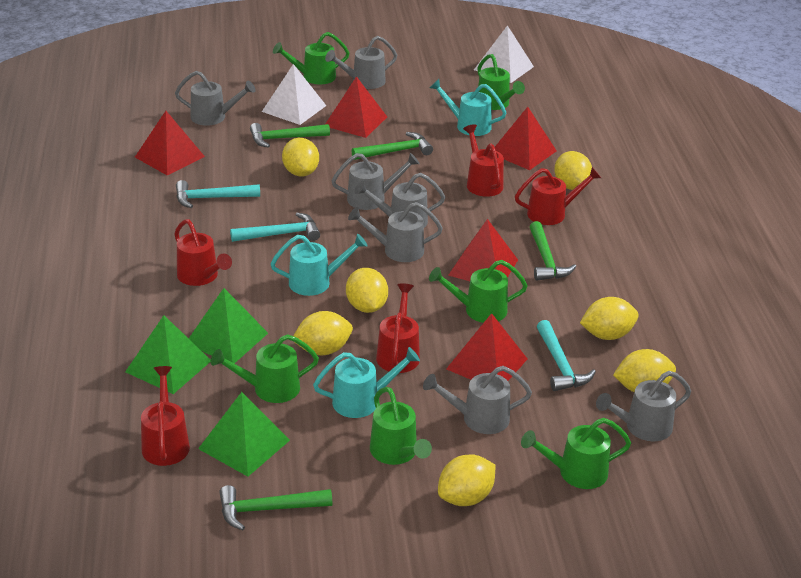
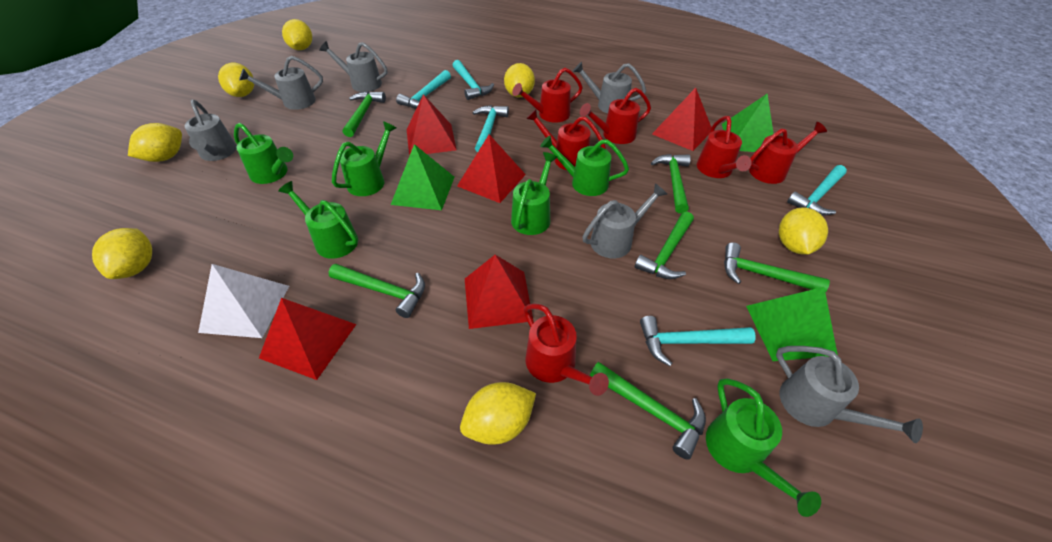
green hammer: 4 -> 6
grey watering can: 7 -> 6
red watering can: 5 -> 6
turquoise hammer: 3 -> 5
turquoise watering can: 3 -> 0
white pyramid: 2 -> 1

